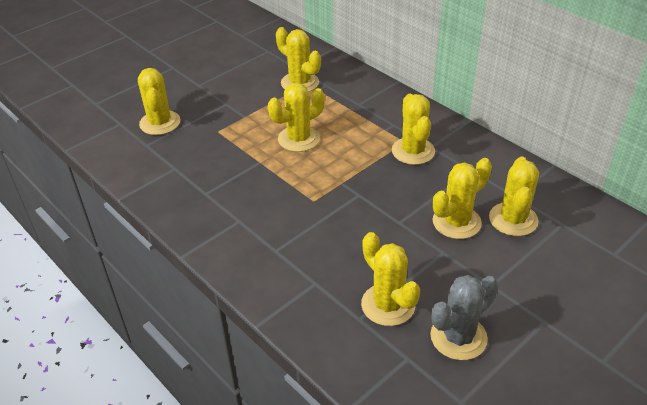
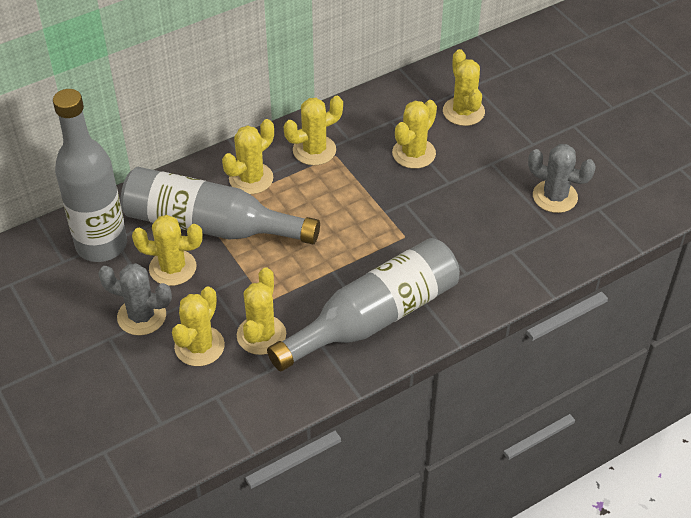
grey bottle: 0 -> 3
grey cactus: 1 -> 2

